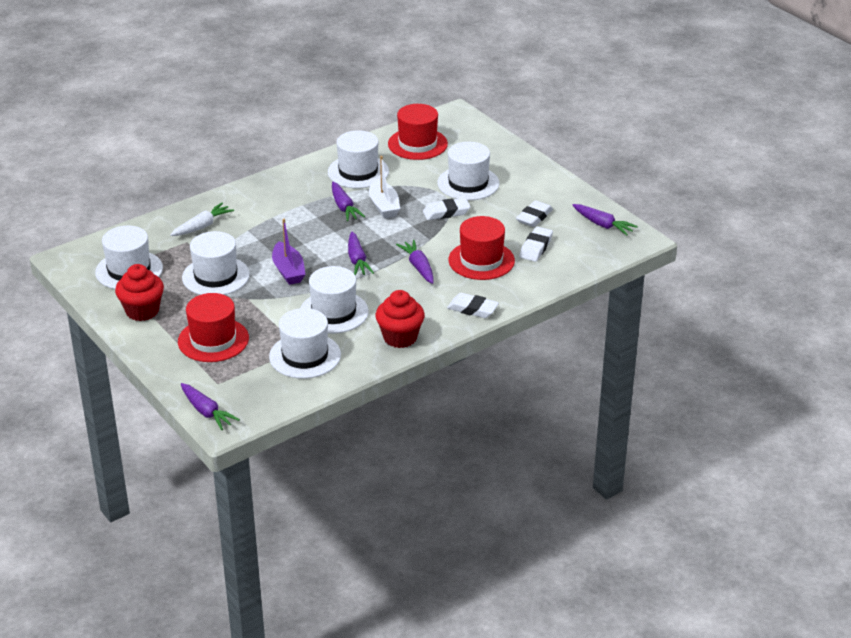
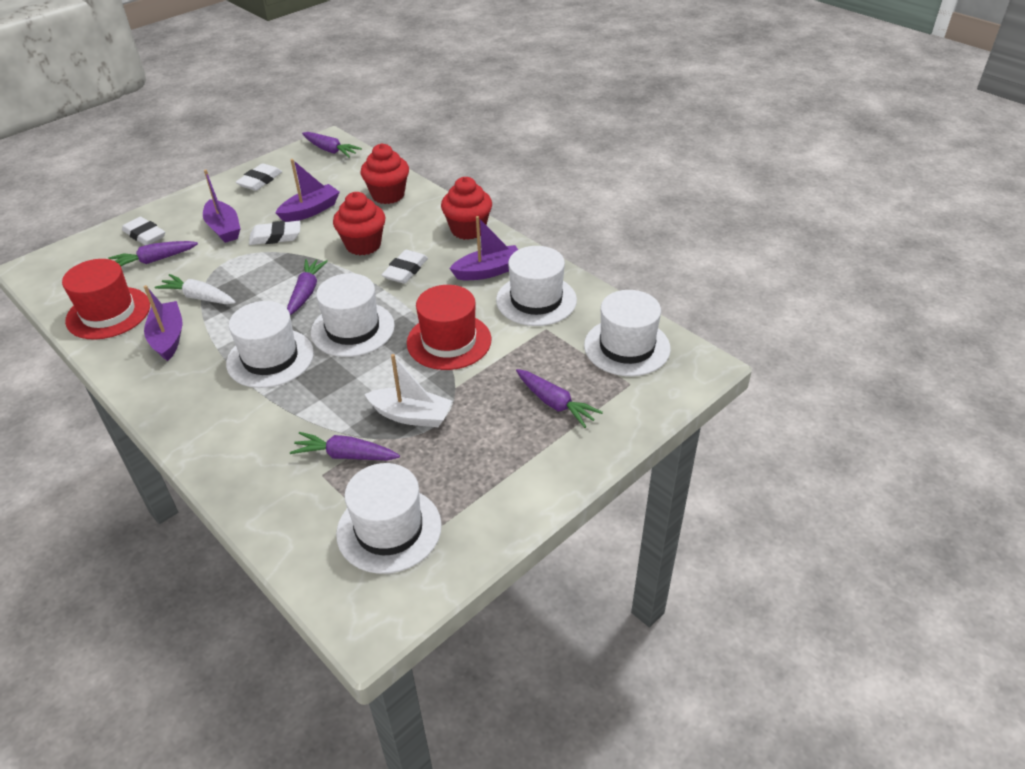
purple boat: 1 -> 4
red cupcake: 2 -> 3
red hat: 3 -> 2
white hat: 6 -> 5

